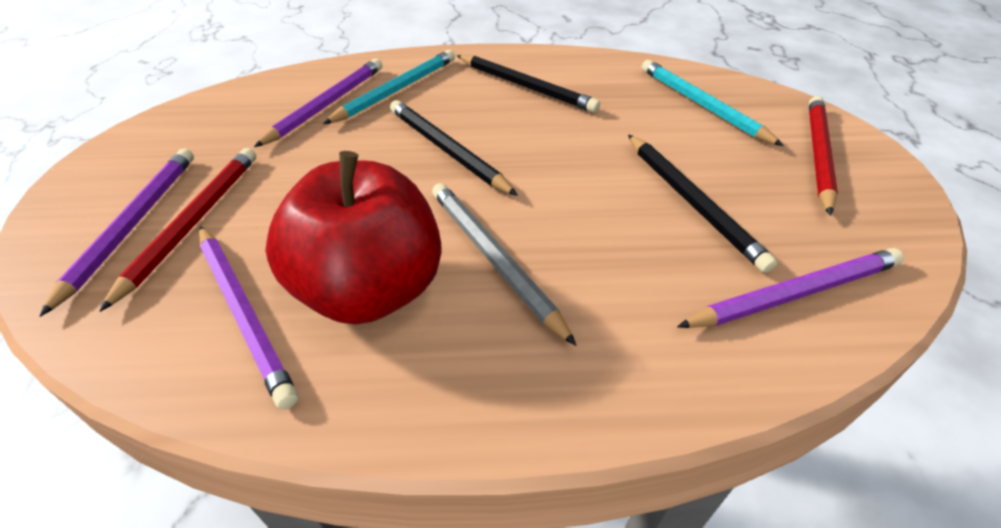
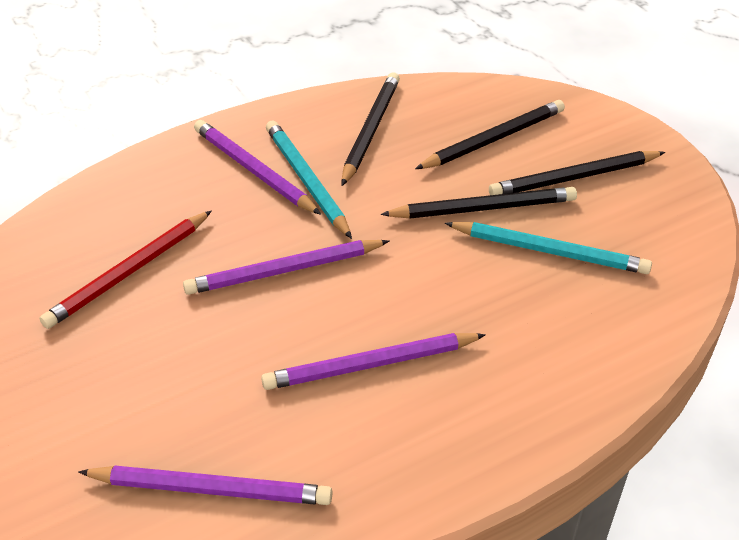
black pencil: 3 -> 4
grey pencil: 1 -> 0
red apple: 1 -> 0
red pencil: 2 -> 1

